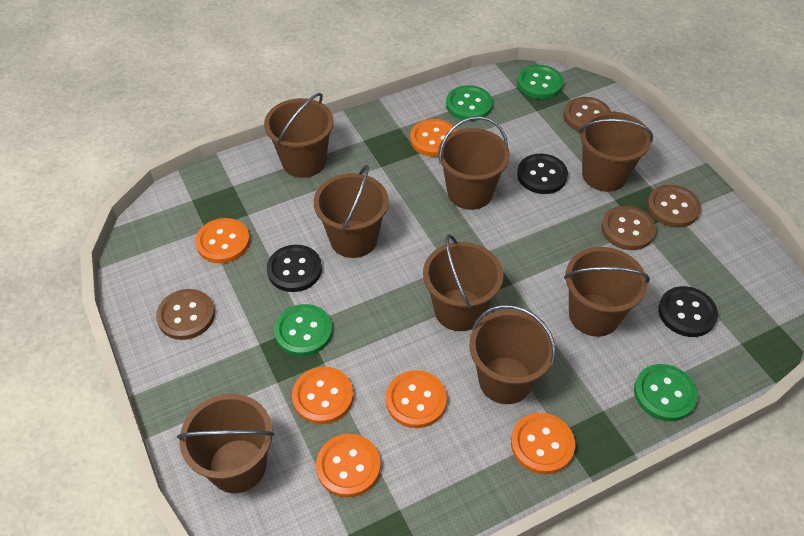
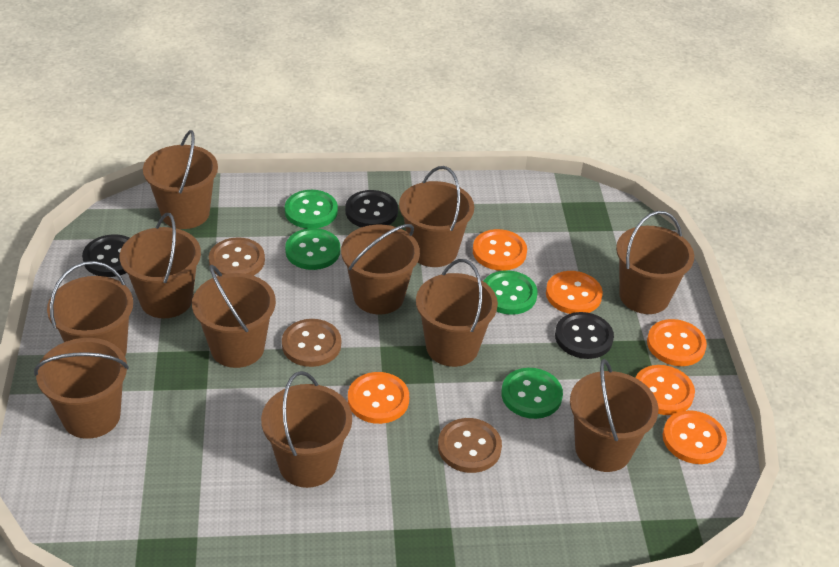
brown bucket: 8 -> 11
brown button: 4 -> 3

